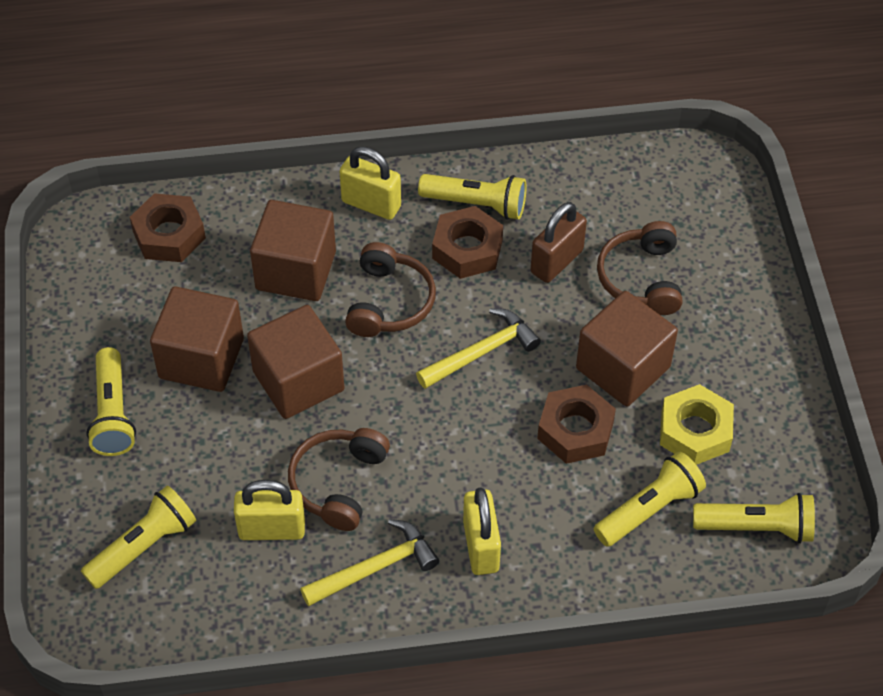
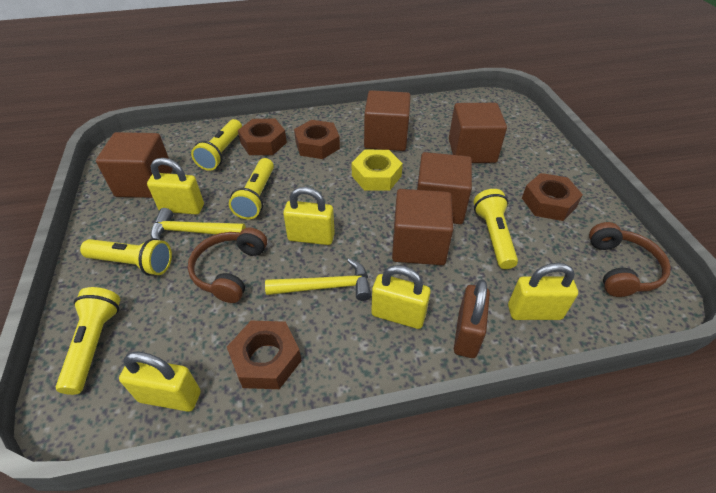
brown cube: 4 -> 5
brown headphones: 3 -> 2
brown nut: 3 -> 4
yellow padlock: 3 -> 5

